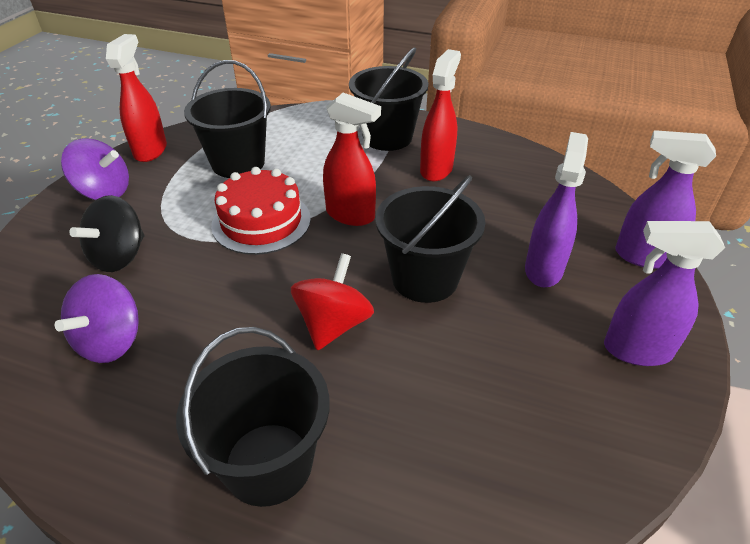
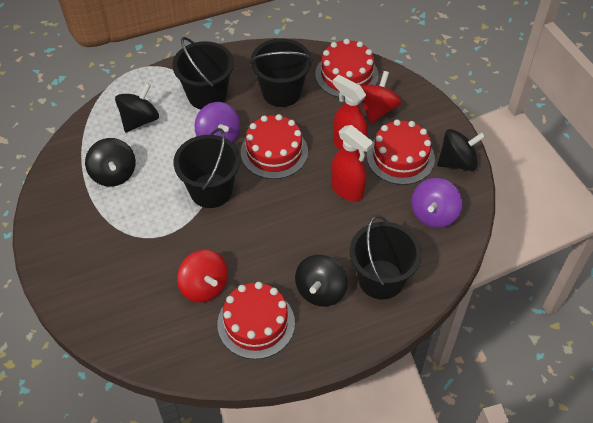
black spinning top: 1 -> 4
purple spray bottle: 3 -> 0
red cake: 1 -> 4
red spinning top: 1 -> 2
red spray bottle: 3 -> 2

